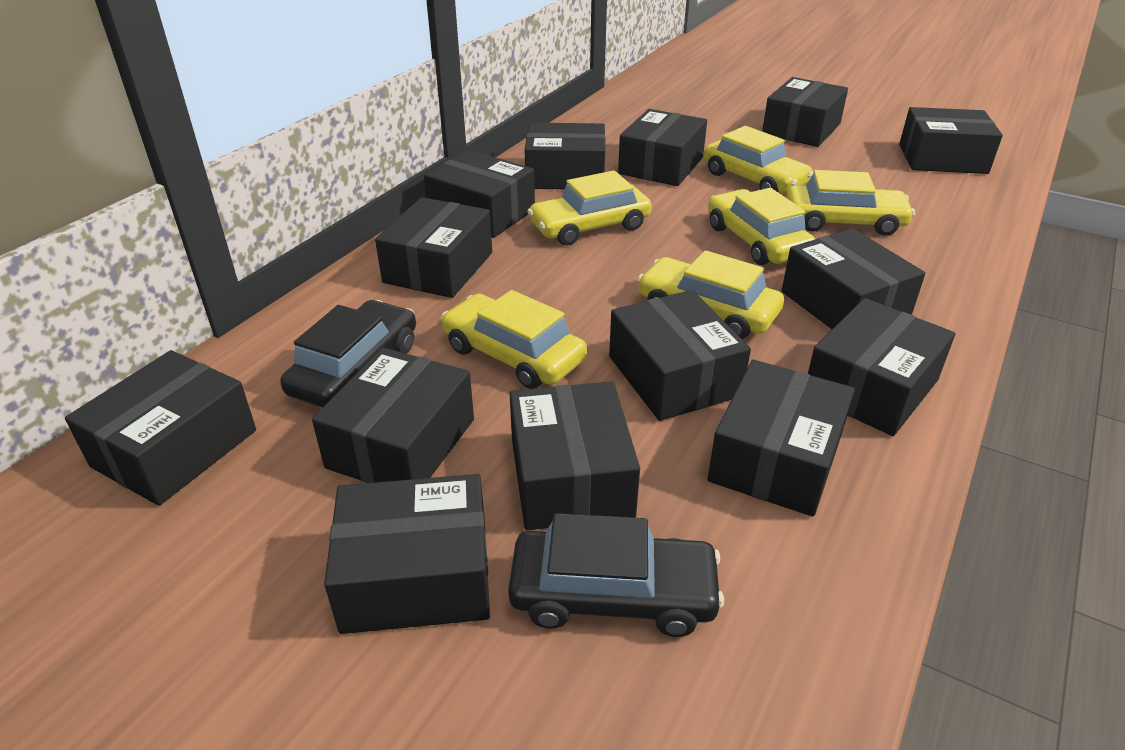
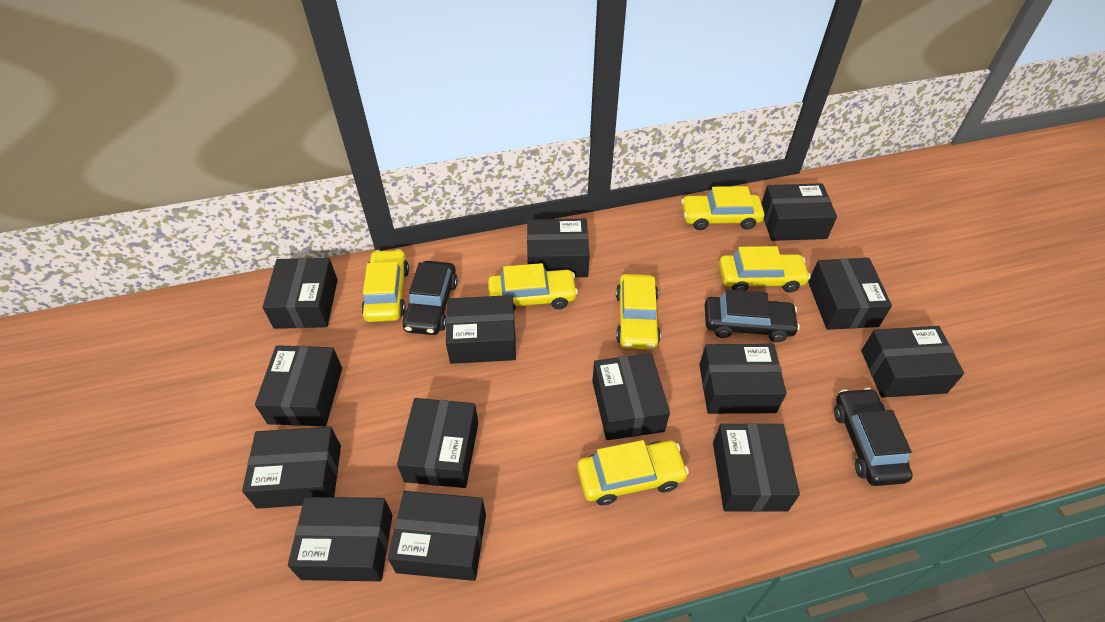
black car: 2 -> 3

